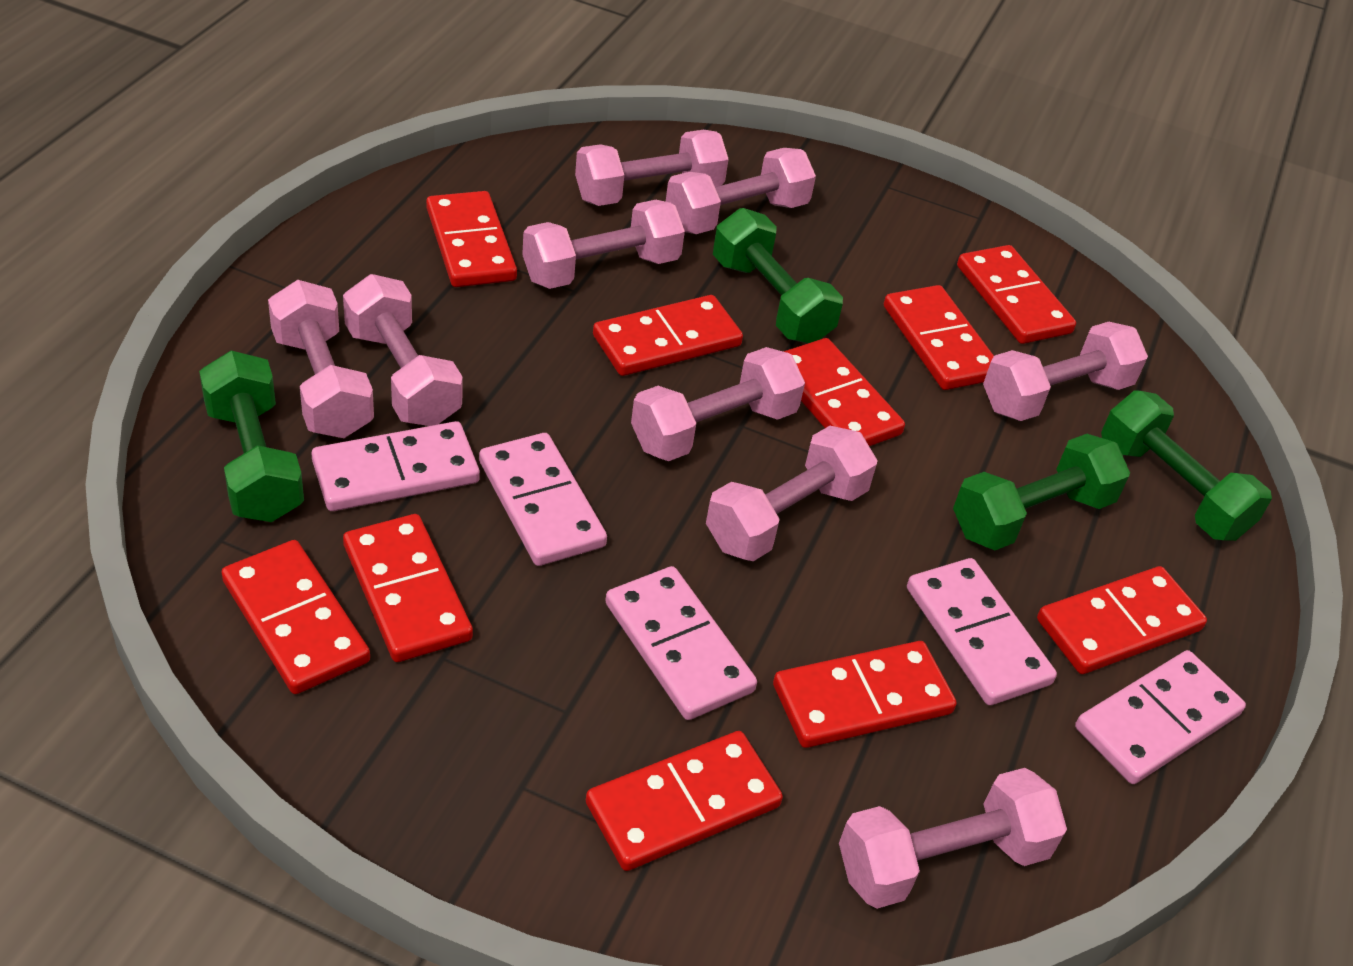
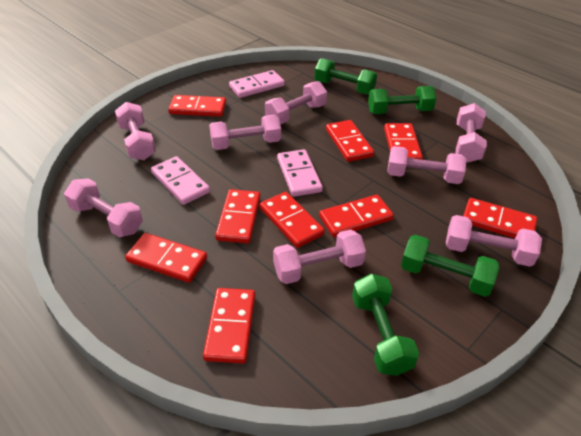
pink domino: 5 -> 3
pink dumbbell: 9 -> 8
red domino: 10 -> 9

